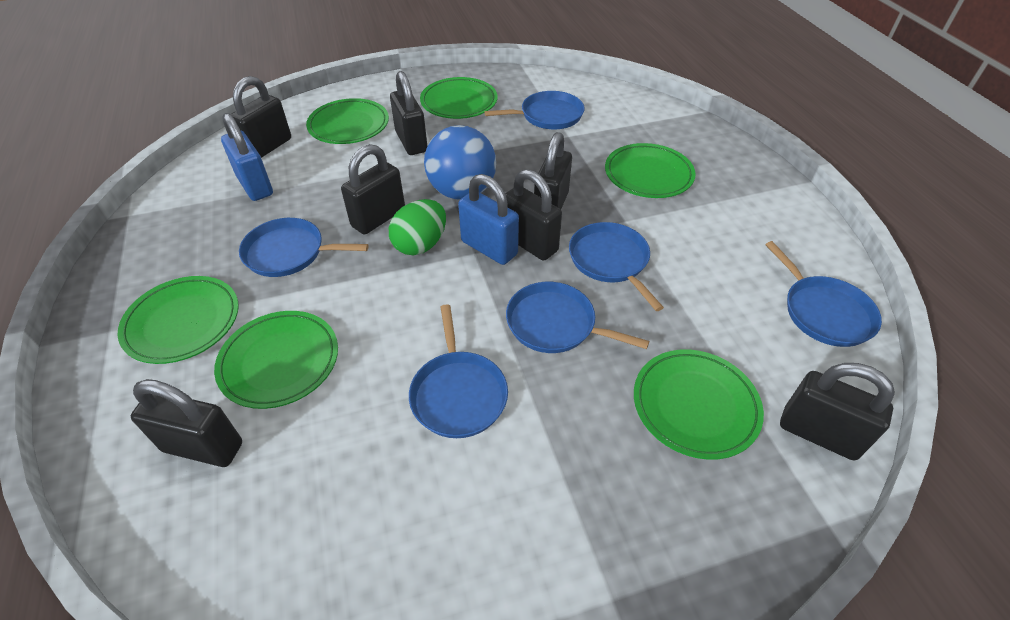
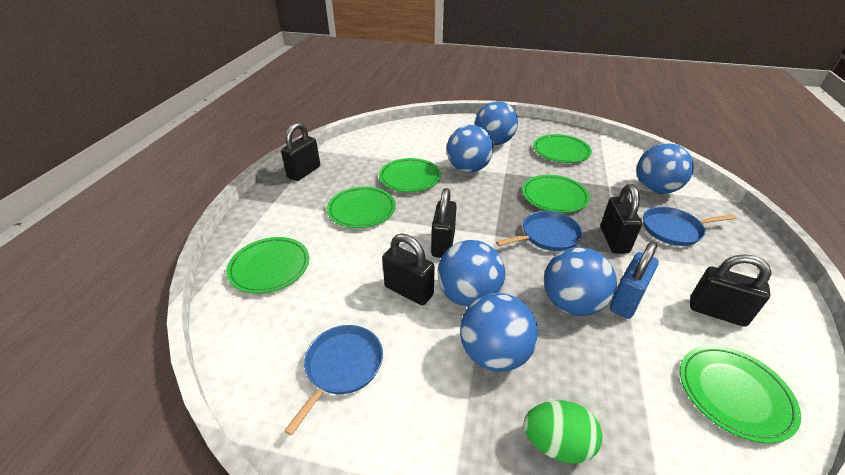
black padlock: 7 -> 5
blue ball: 1 -> 6
blue padlock: 2 -> 1
blue pan: 6 -> 3

